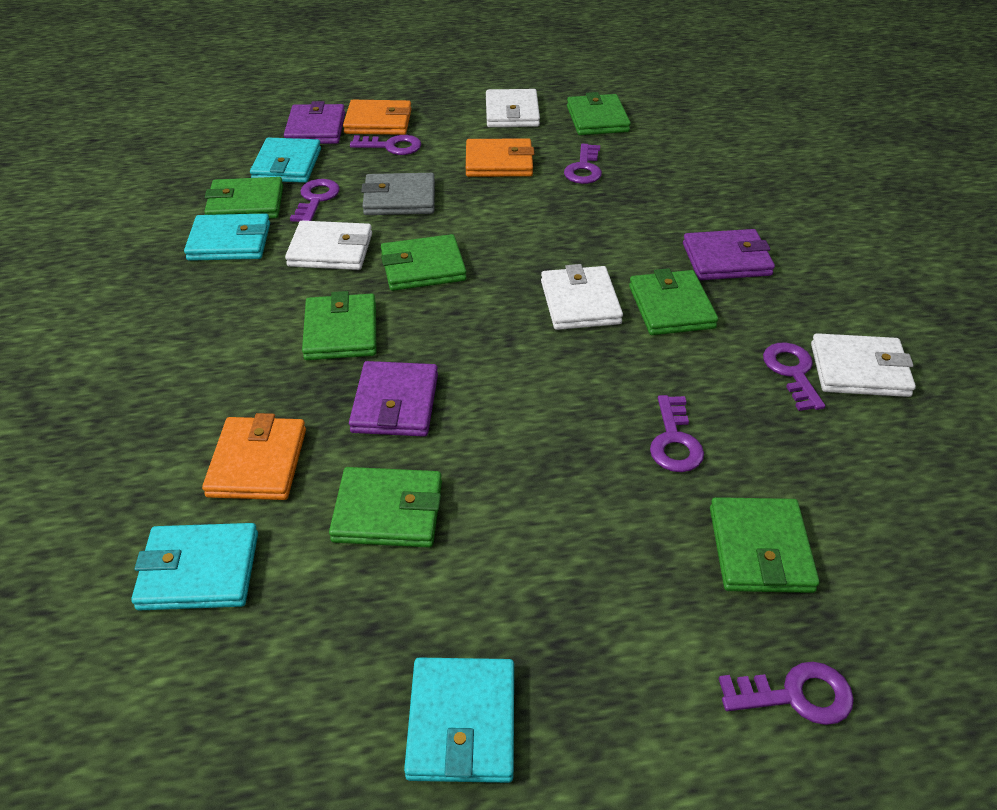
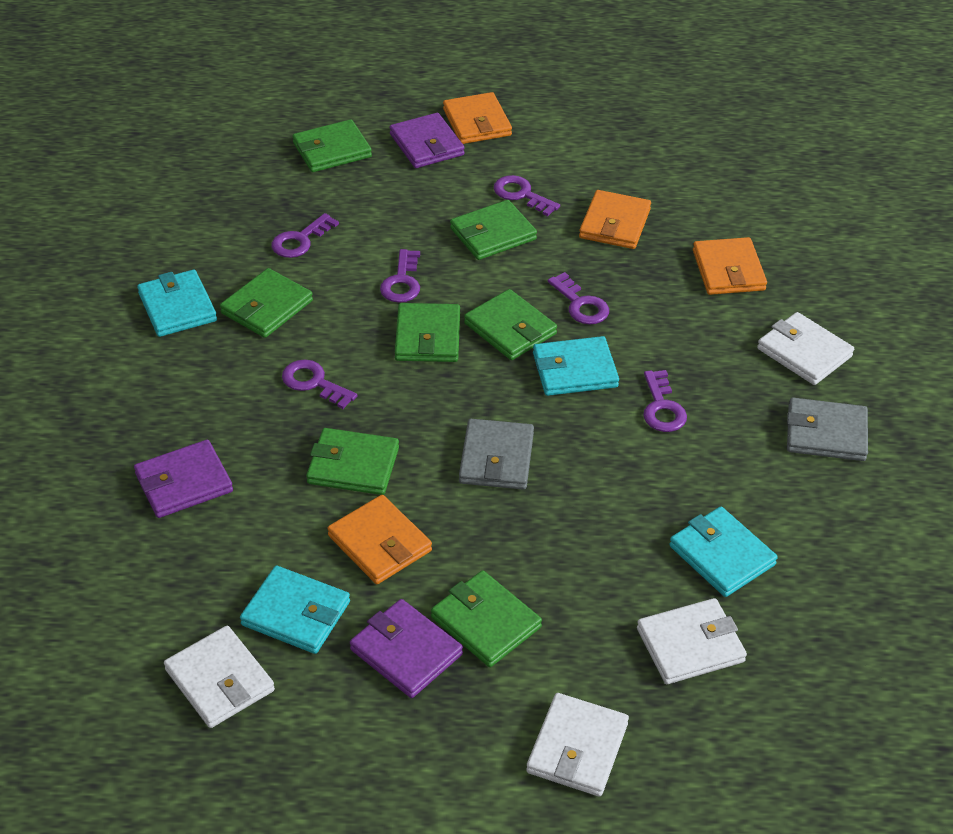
grey wallet: 1 -> 2
orange wallet: 3 -> 4

